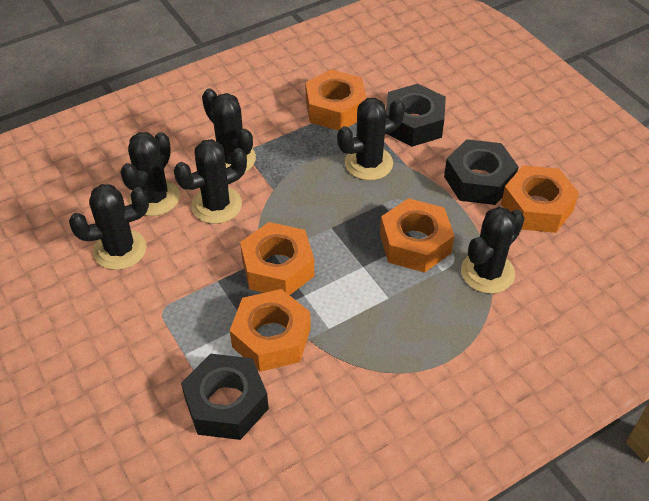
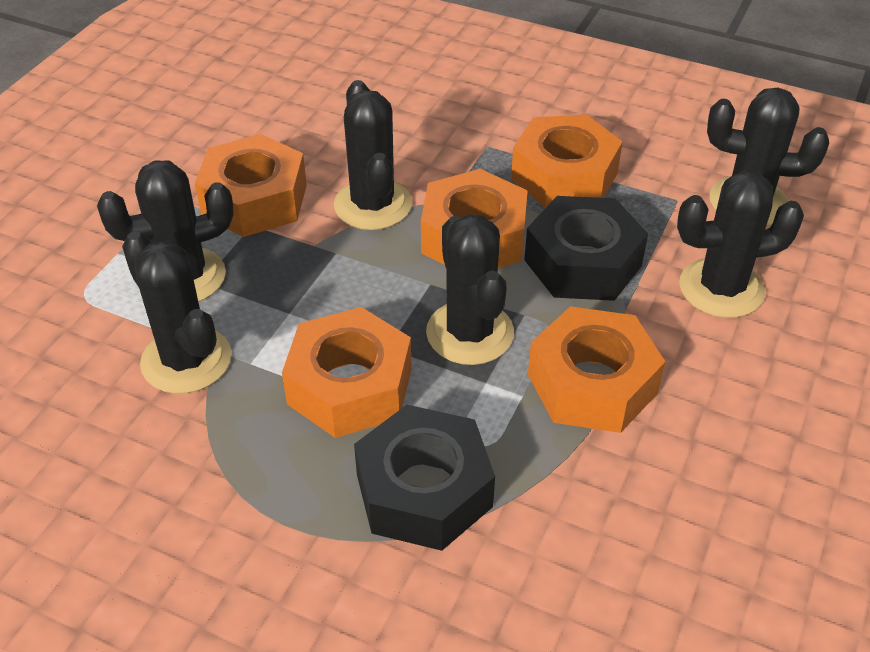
black nut: 3 -> 2

